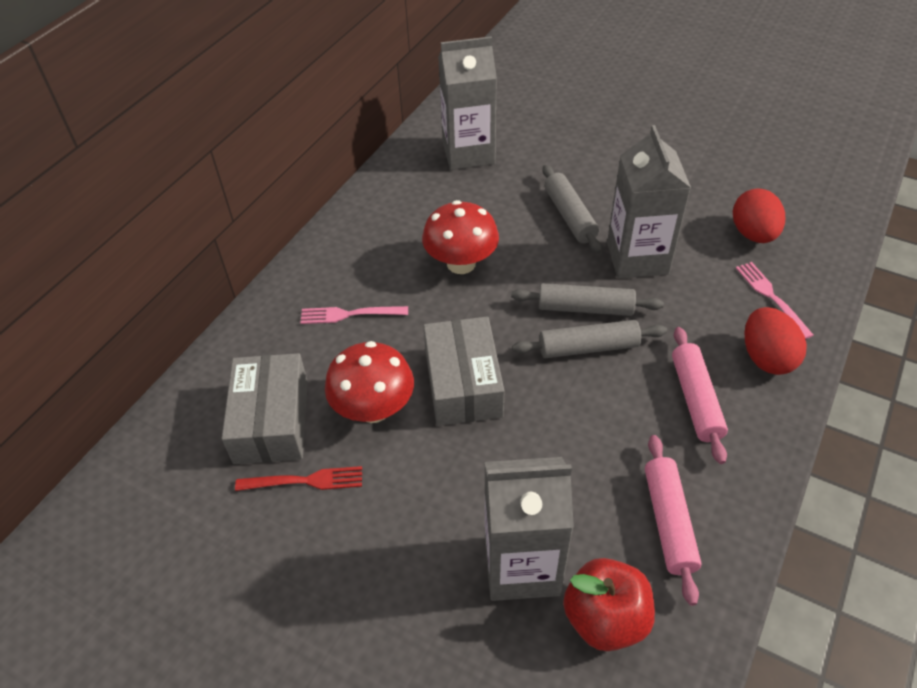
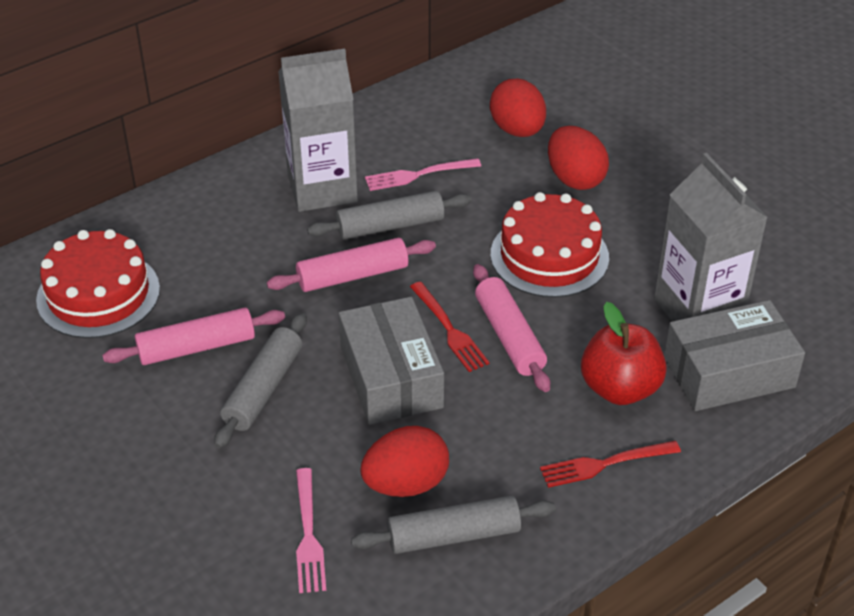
grey carton: 3 -> 2
pink rolling pin: 2 -> 3
red cake: 0 -> 2
red egg: 2 -> 3
red fork: 1 -> 2
red mushroom: 2 -> 0

